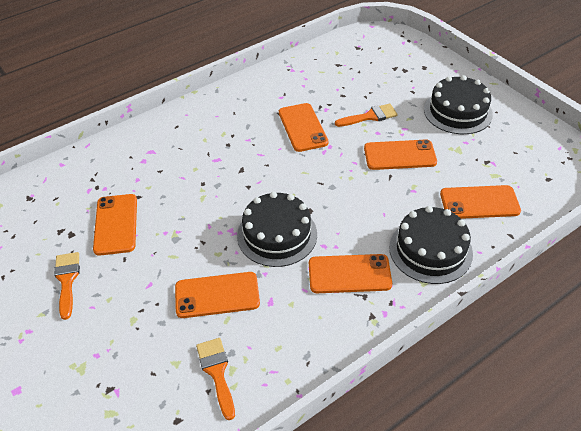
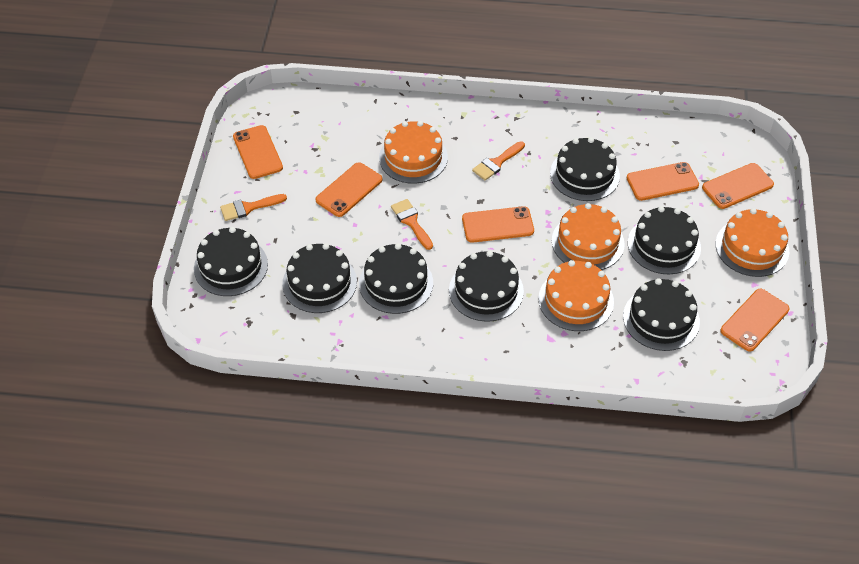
black cake: 3 -> 7
orange cake: 0 -> 4

